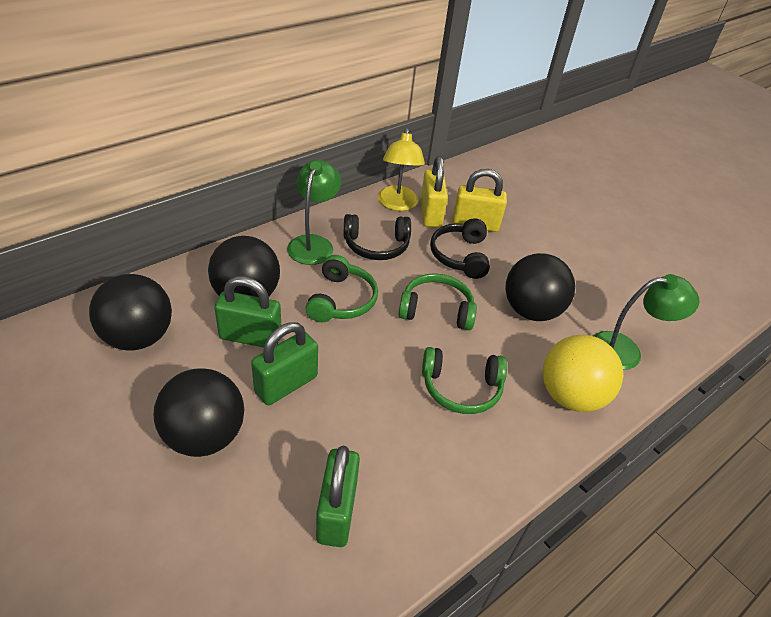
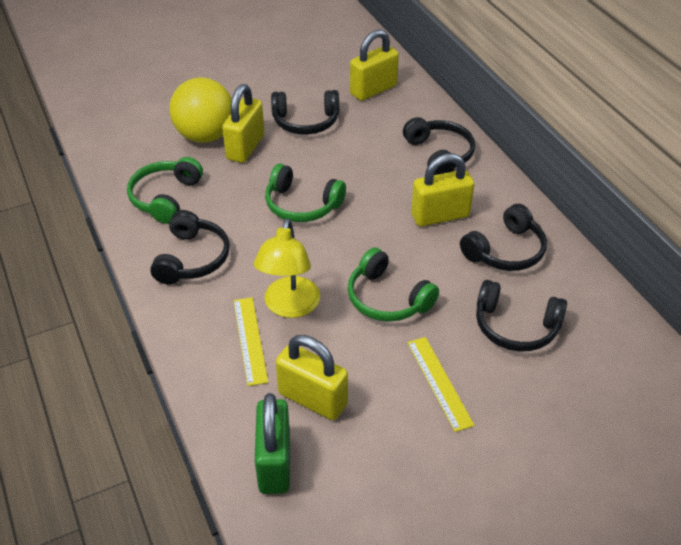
black ball: 4 -> 0
black headphones: 2 -> 5
green lamp: 2 -> 0
green padlock: 3 -> 1
yellow padlock: 2 -> 4
yellow ruler: 0 -> 2

